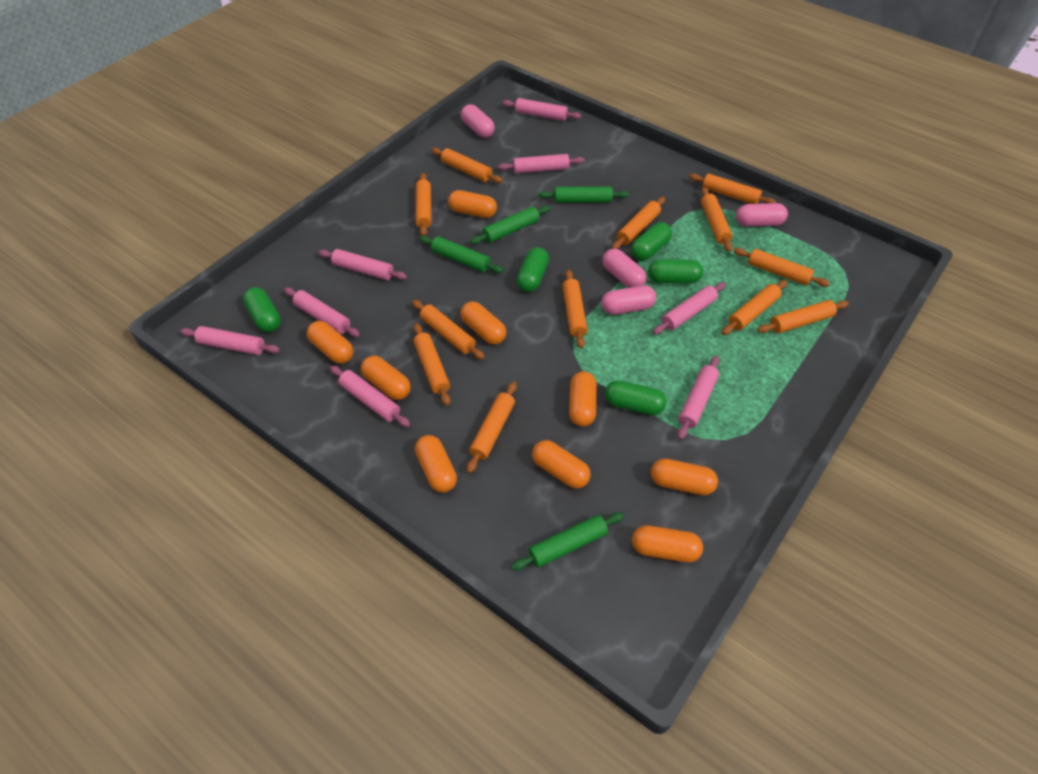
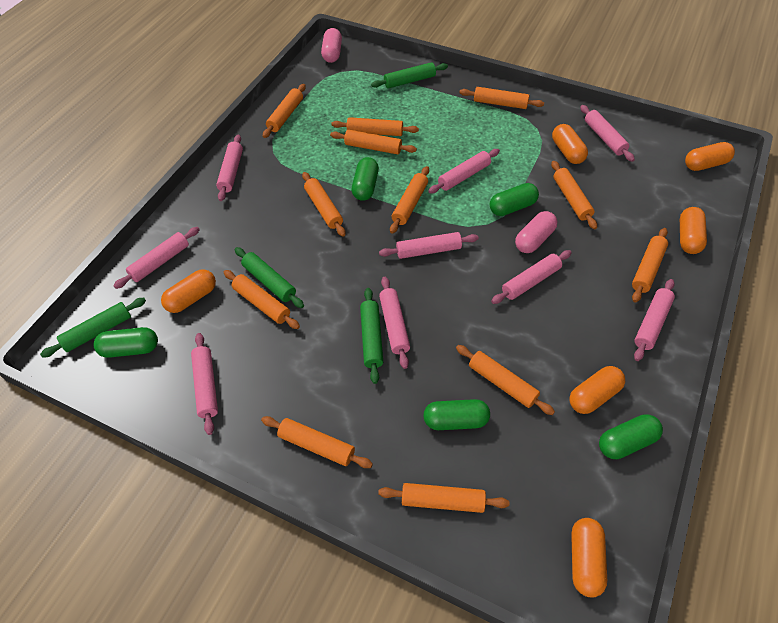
orange capsule: 9 -> 6
pink capsule: 4 -> 2
pink rolling pin: 8 -> 9

